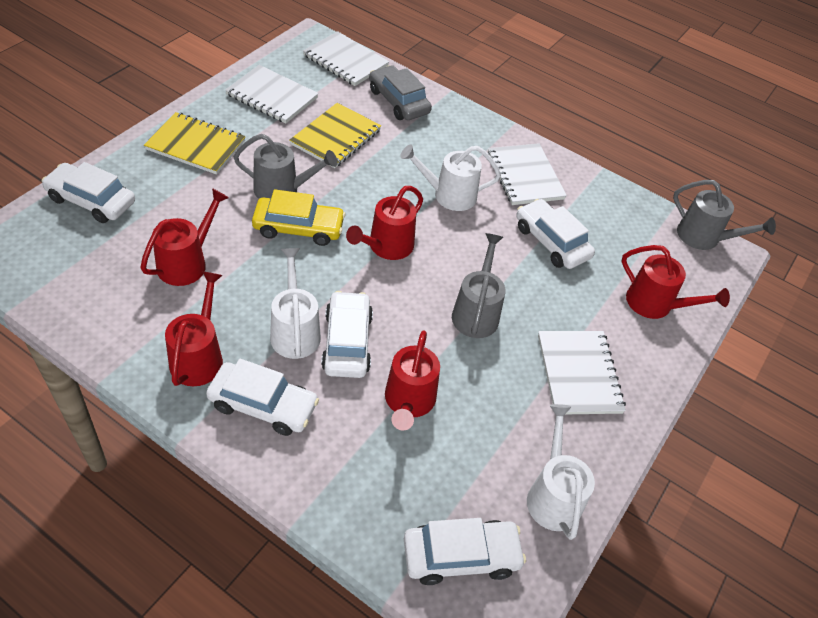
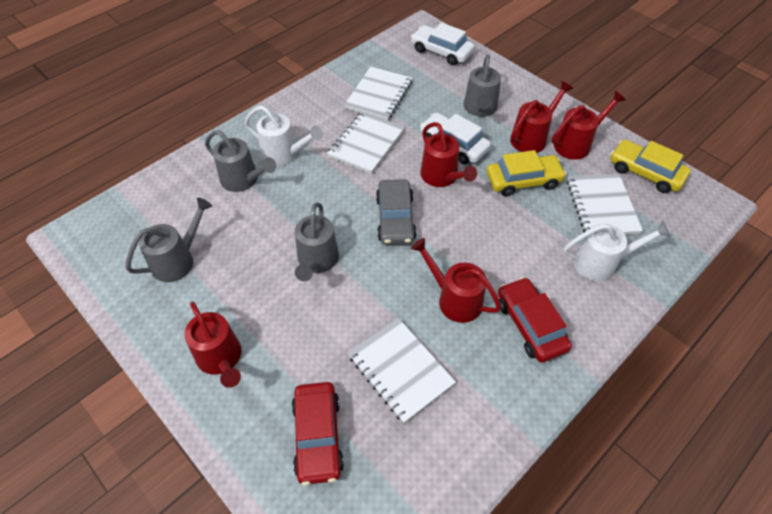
grey watering can: 3 -> 4
red car: 0 -> 2
white car: 5 -> 2
white watering can: 3 -> 2
yellow car: 1 -> 2
yellow notebook: 2 -> 0

